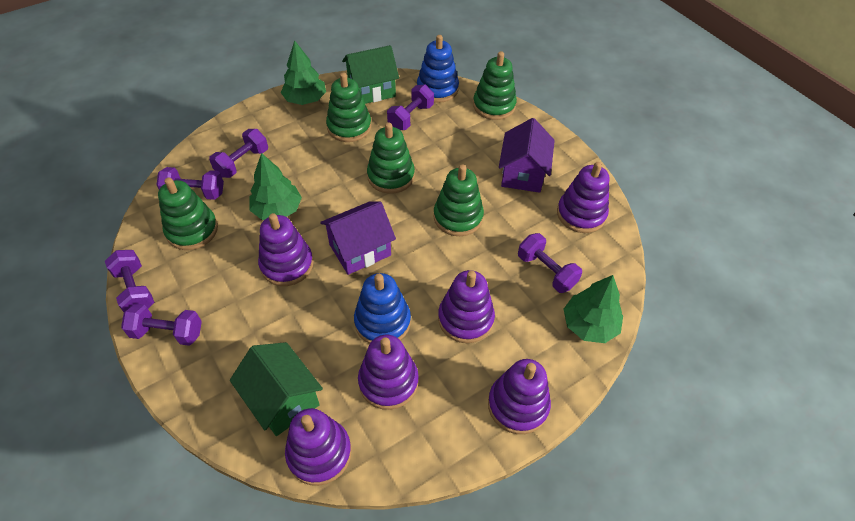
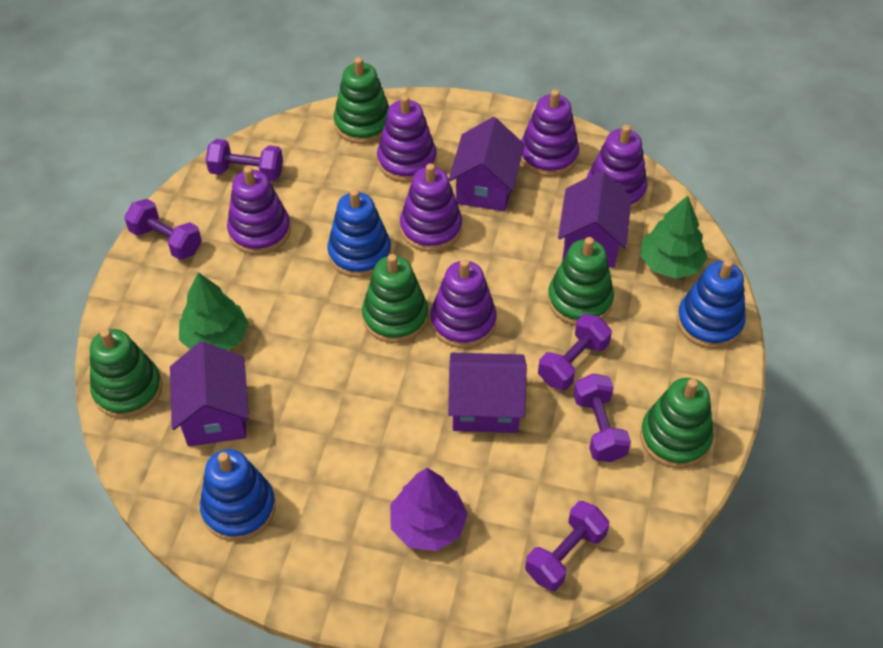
blue stacking toy: 2 -> 3
green house: 2 -> 0
green tree: 3 -> 2
purple dumbbell: 6 -> 5
purple house: 2 -> 4
purple tree: 0 -> 1

